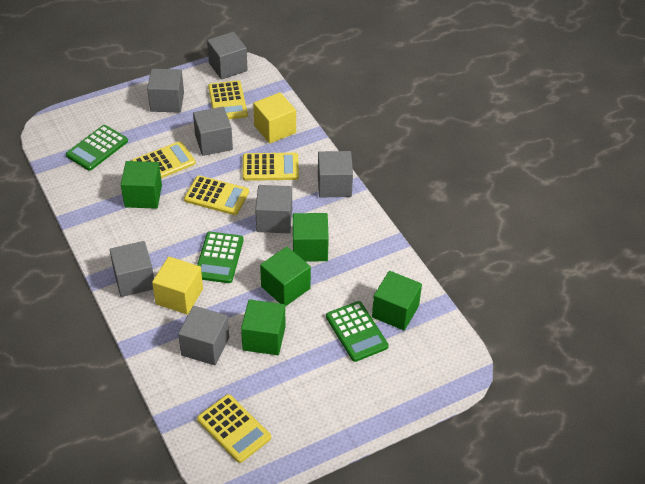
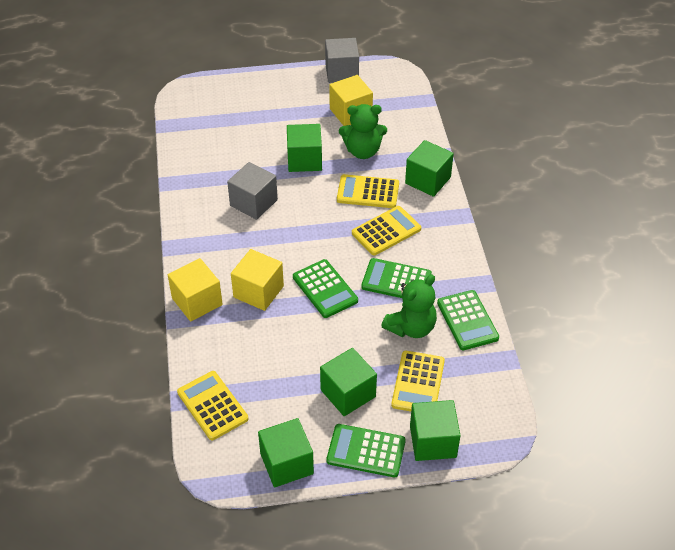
green calculator: 3 -> 4
green teddy bear: 0 -> 2
grey cube: 7 -> 2
yellow calculator: 5 -> 4
yellow cube: 2 -> 3

